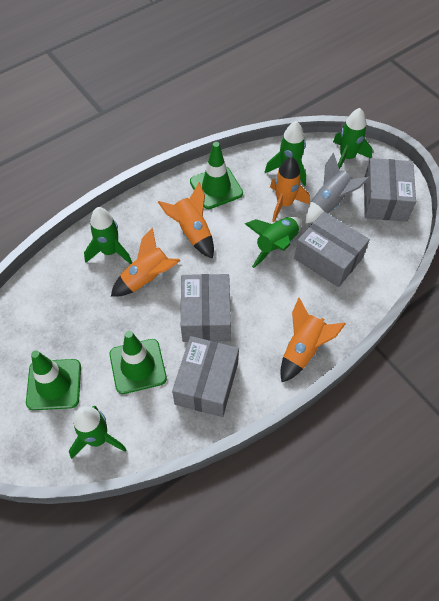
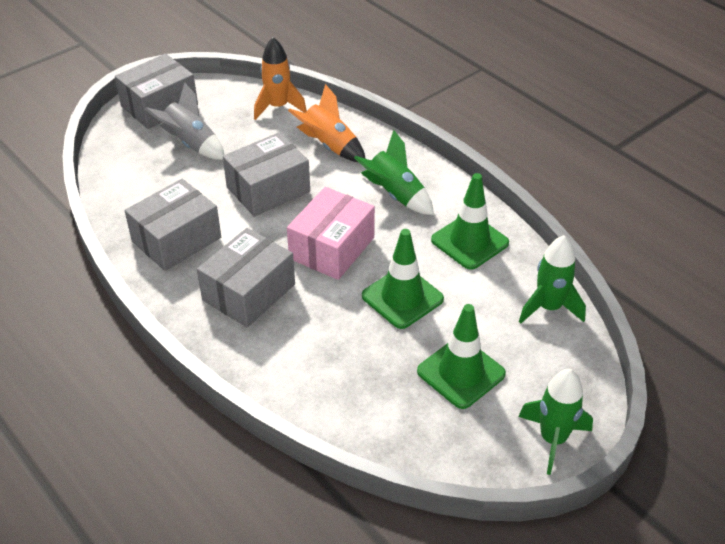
green rocket: 5 -> 3
orange rocket: 4 -> 2
pink box: 0 -> 1

